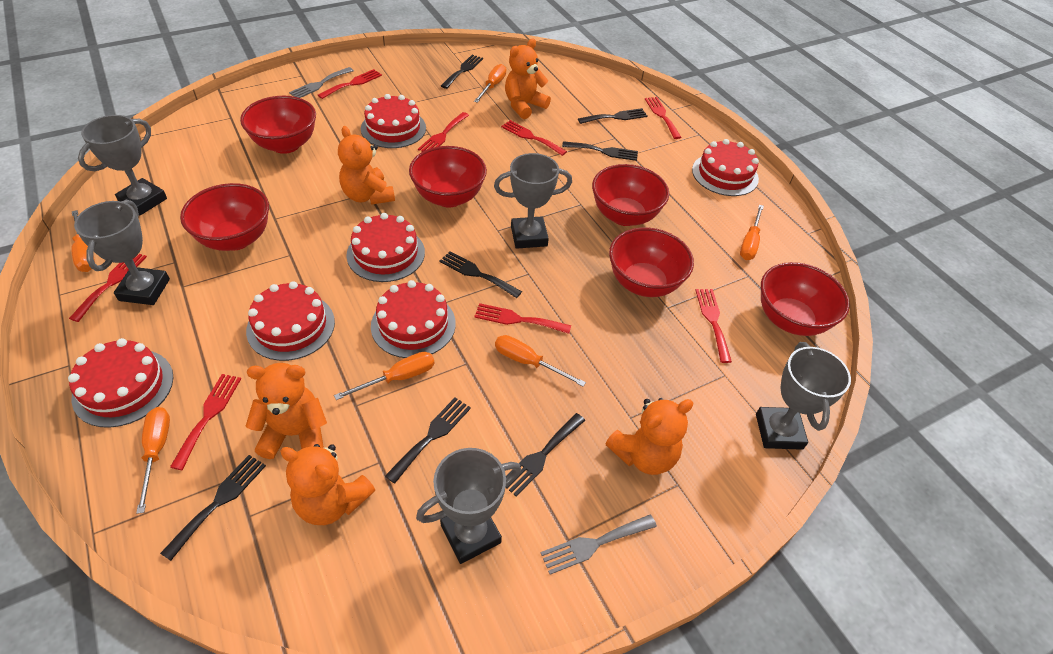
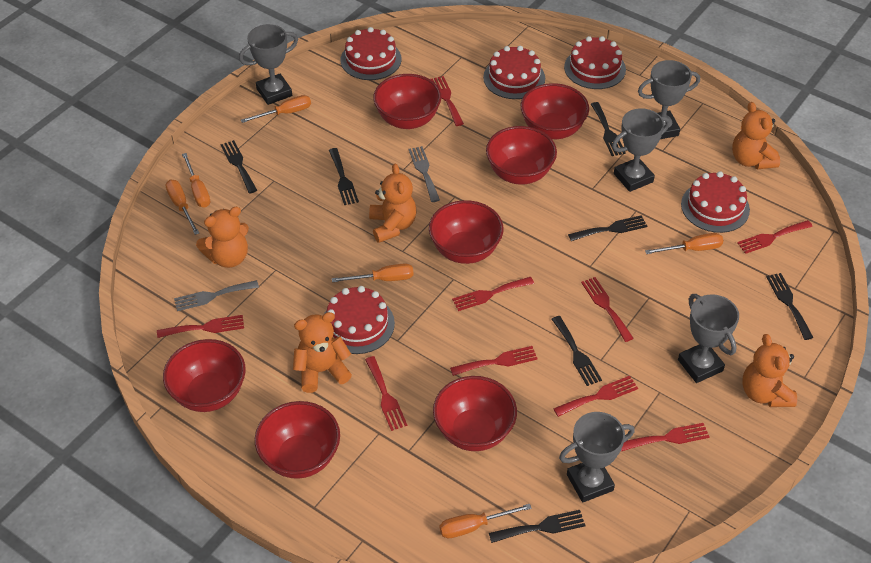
red bowl: 6 -> 7
red cake: 6 -> 5
red fork: 8 -> 9

